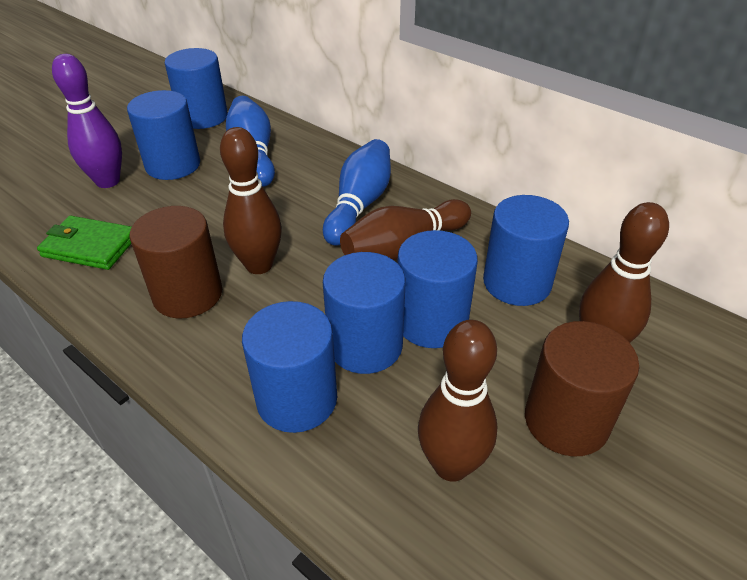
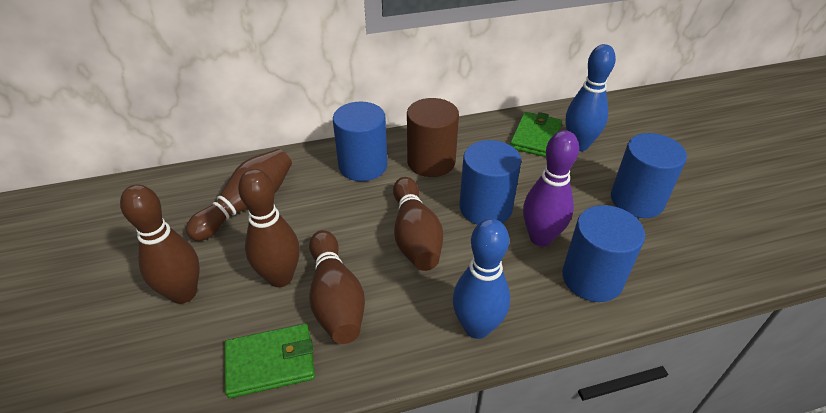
blue cylinder: 6 -> 4
brown bowling pin: 4 -> 5
brown cylinder: 2 -> 1
green wallet: 1 -> 2

